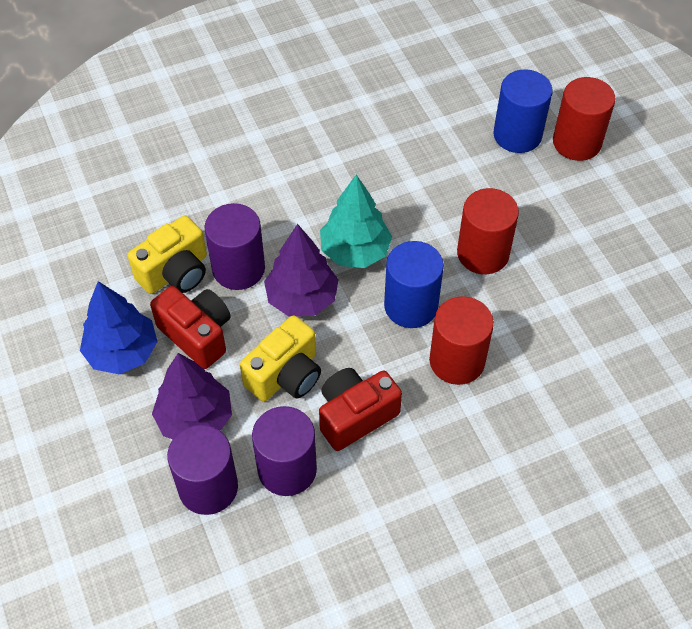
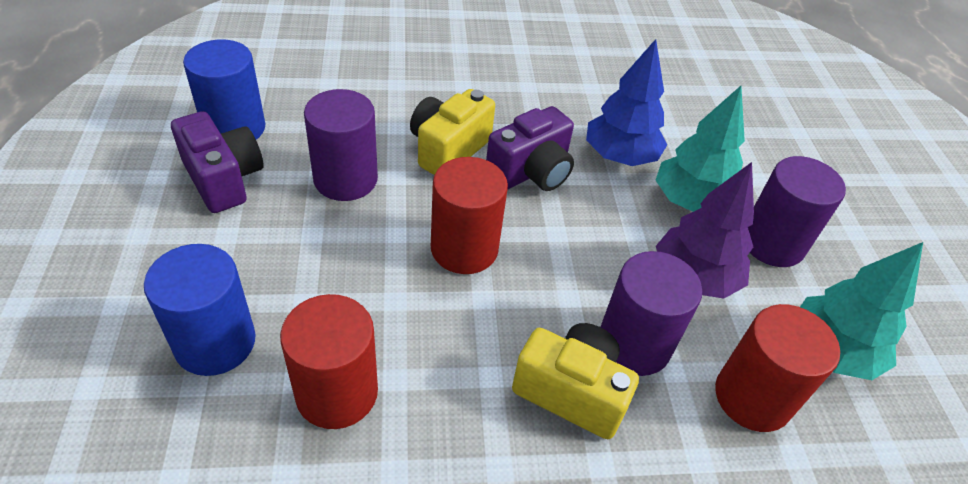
purple camera: 0 -> 2
purple tree: 2 -> 1
red camera: 2 -> 0
turquoise tree: 1 -> 2

